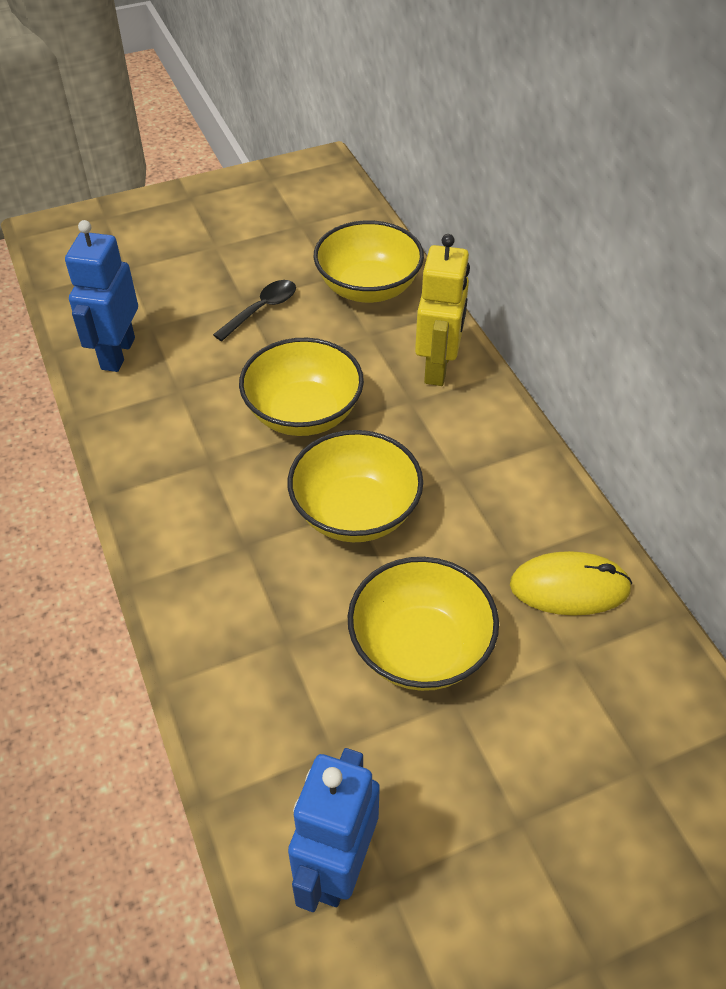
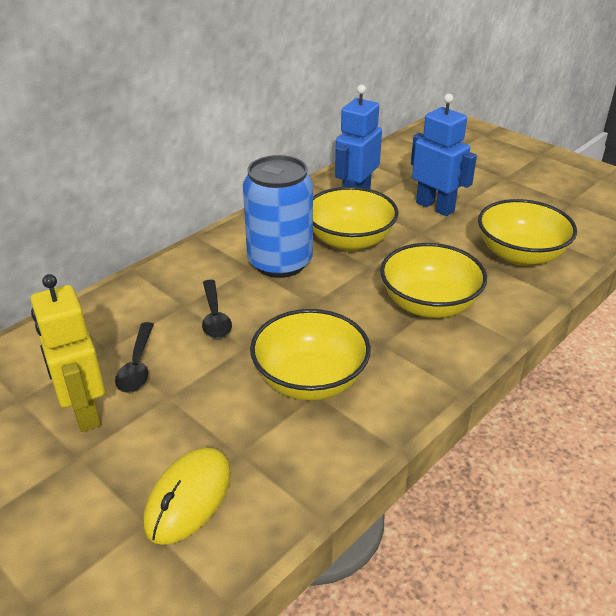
black spoon: 1 -> 2
blue can: 0 -> 1

